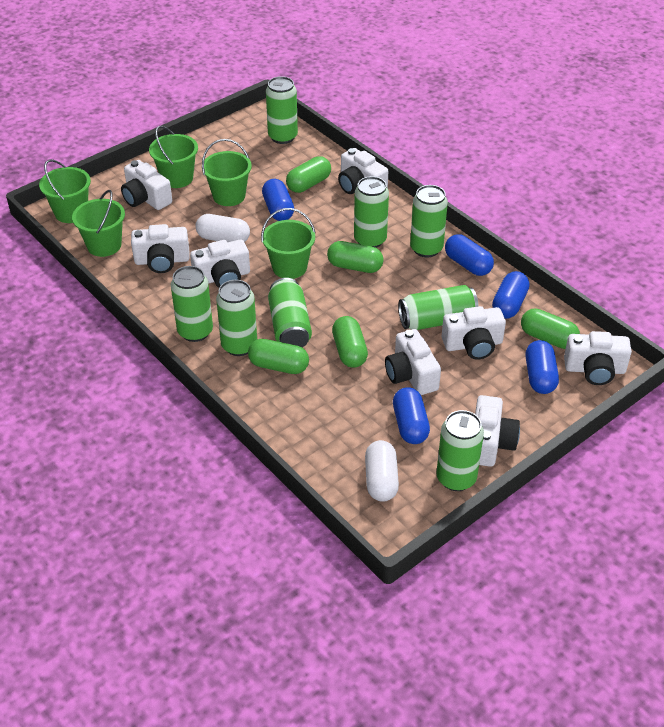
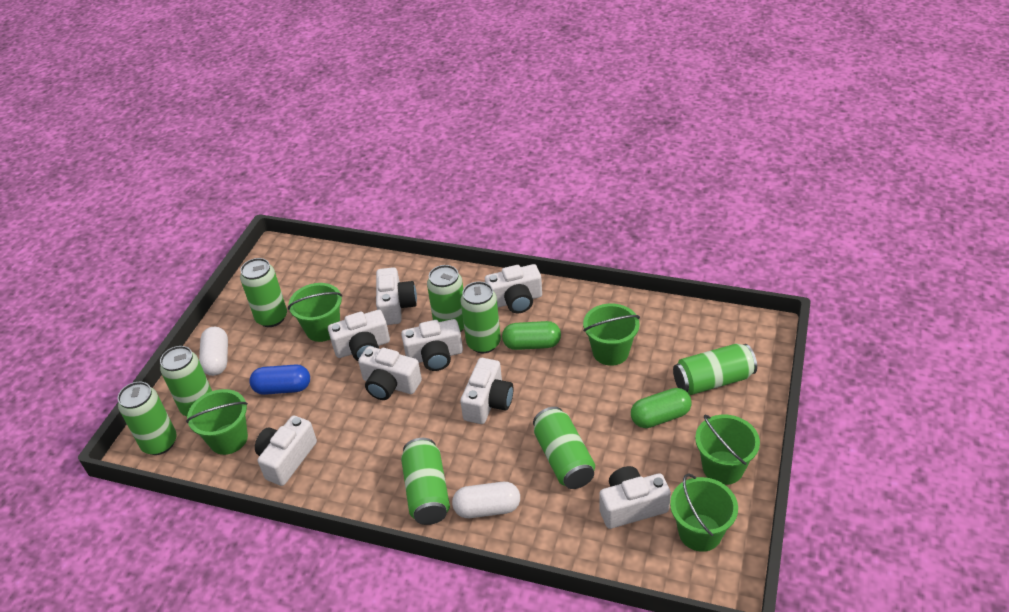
blue capsule: 5 -> 1
green capsule: 5 -> 2

